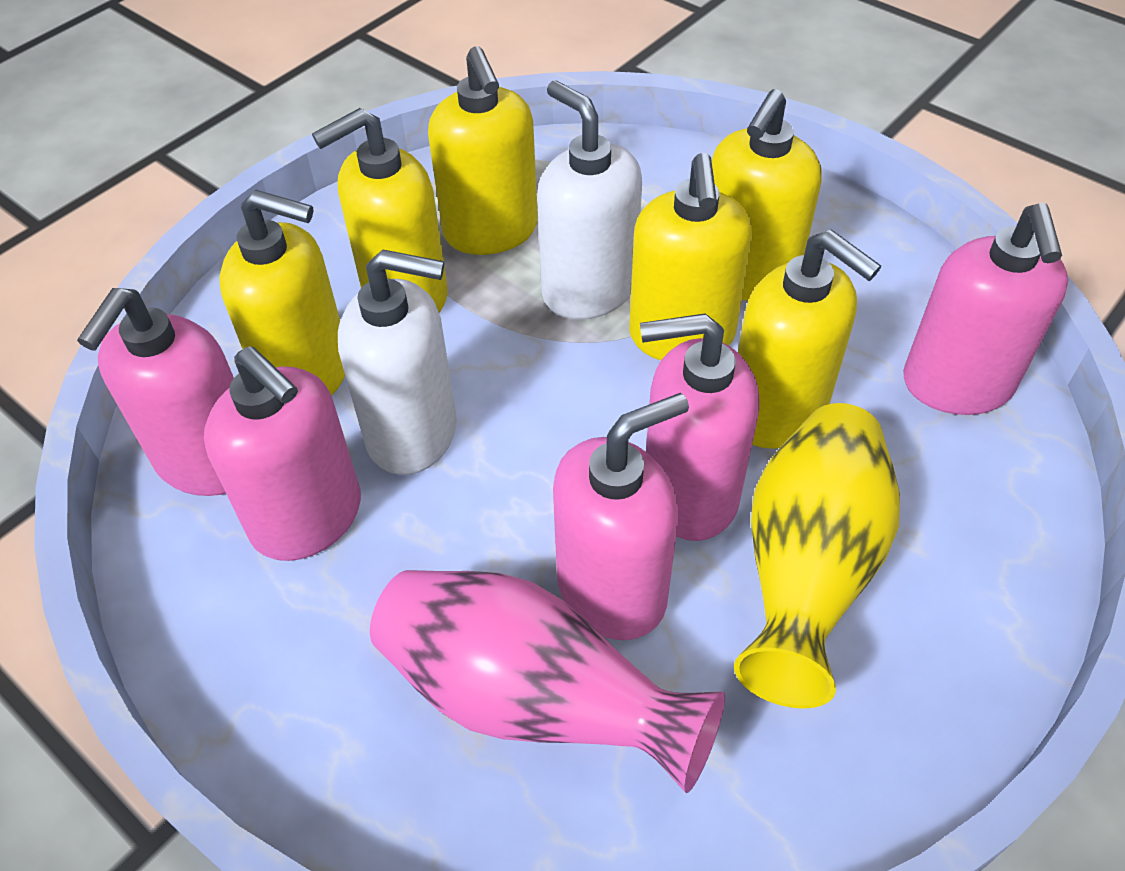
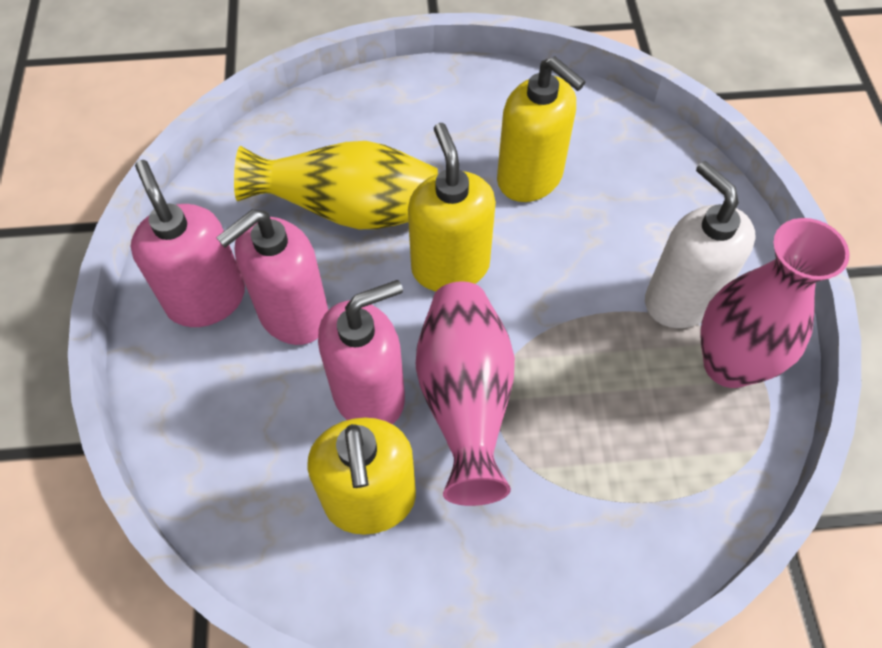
pink soap dispenser: 5 -> 3
pink vase: 1 -> 2
white soap dispenser: 2 -> 1
yellow soap dispenser: 6 -> 3

